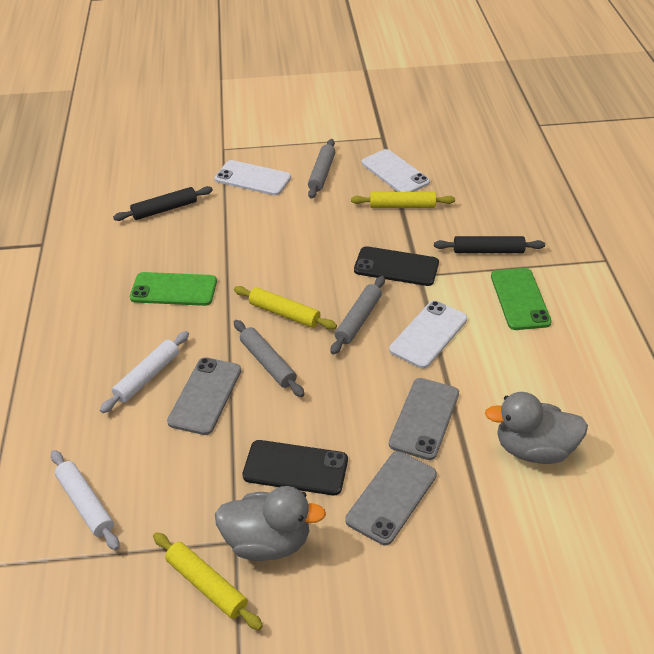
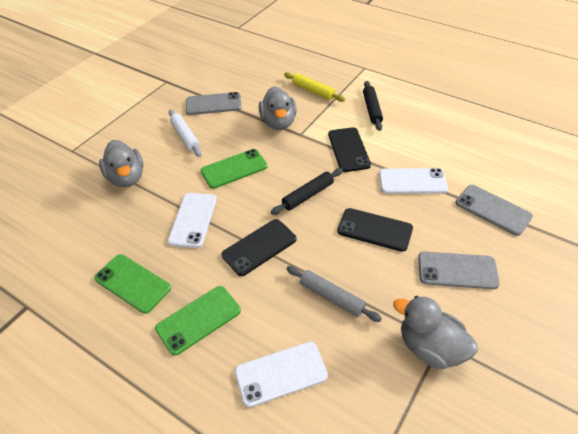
black phone: 2 -> 3
green phone: 2 -> 3
grey duck: 2 -> 3
grey rolling pin: 3 -> 1
white rolling pin: 2 -> 1
yellow rolling pin: 3 -> 1

